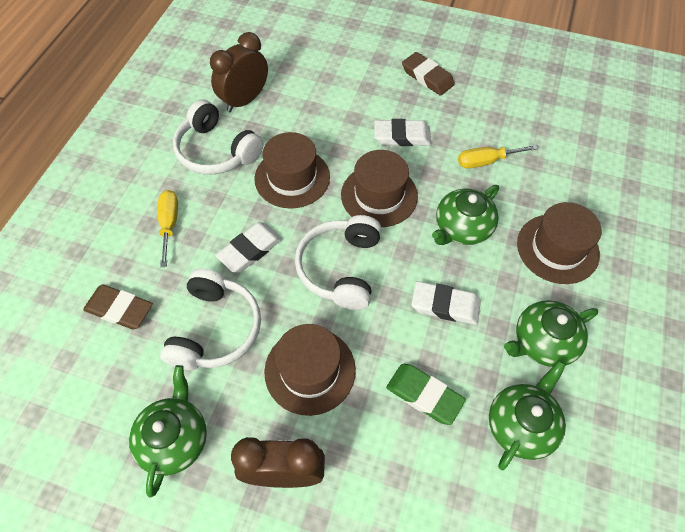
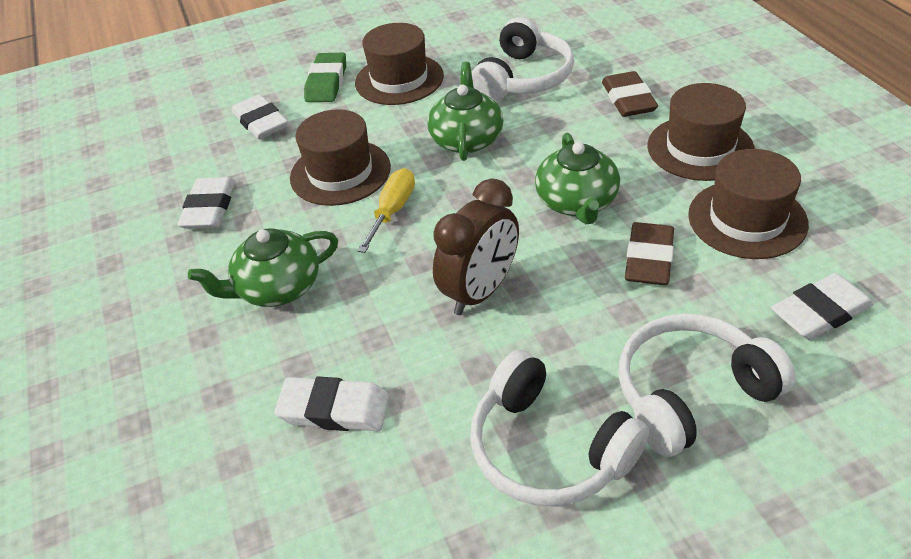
brown clock: 2 -> 1
green teapot: 4 -> 3
white eraser: 3 -> 4
yellow screwdriver: 2 -> 1

